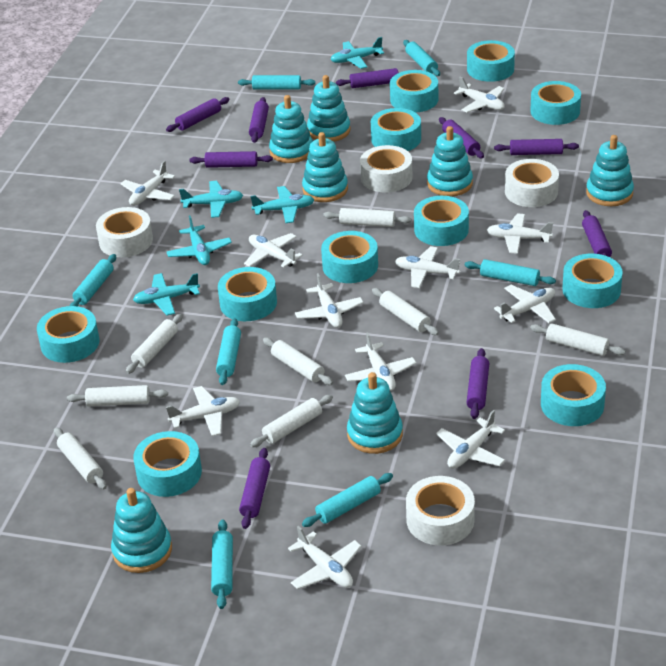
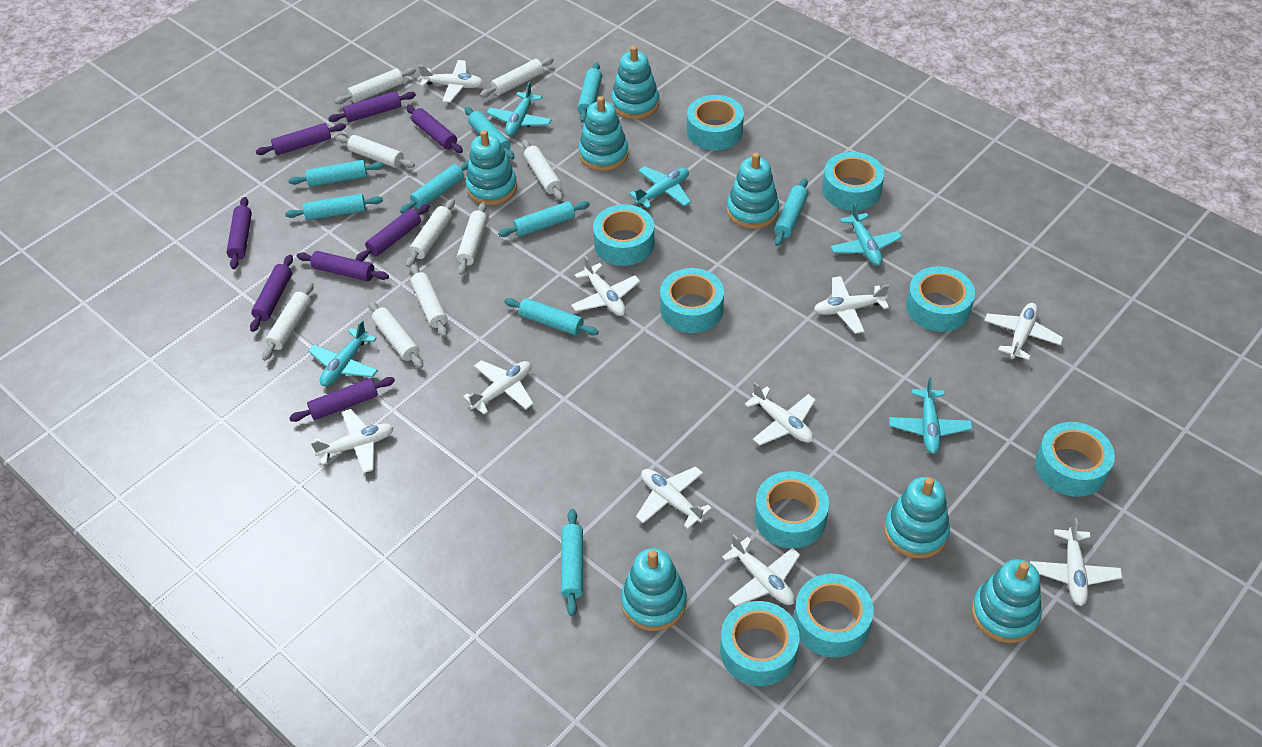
purple rolling pin: 9 -> 8
turquoise rolling pin: 7 -> 9
turquoise tape: 11 -> 9
white plane: 11 -> 10
white rolling pin: 8 -> 9
white tape: 4 -> 0

